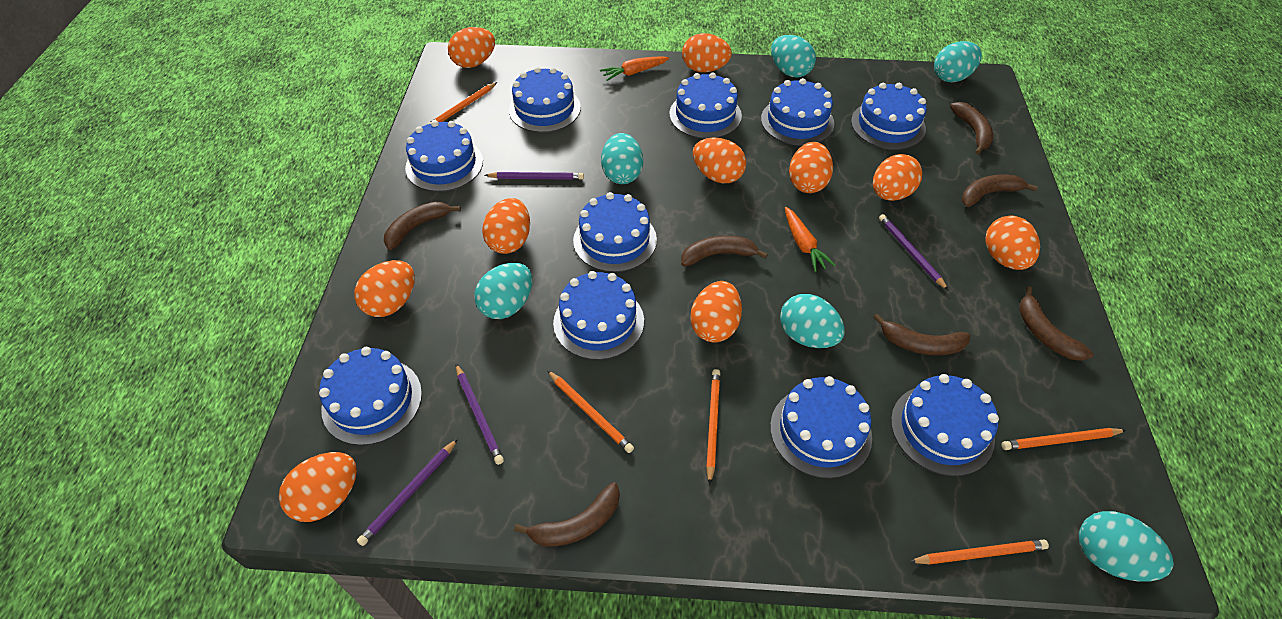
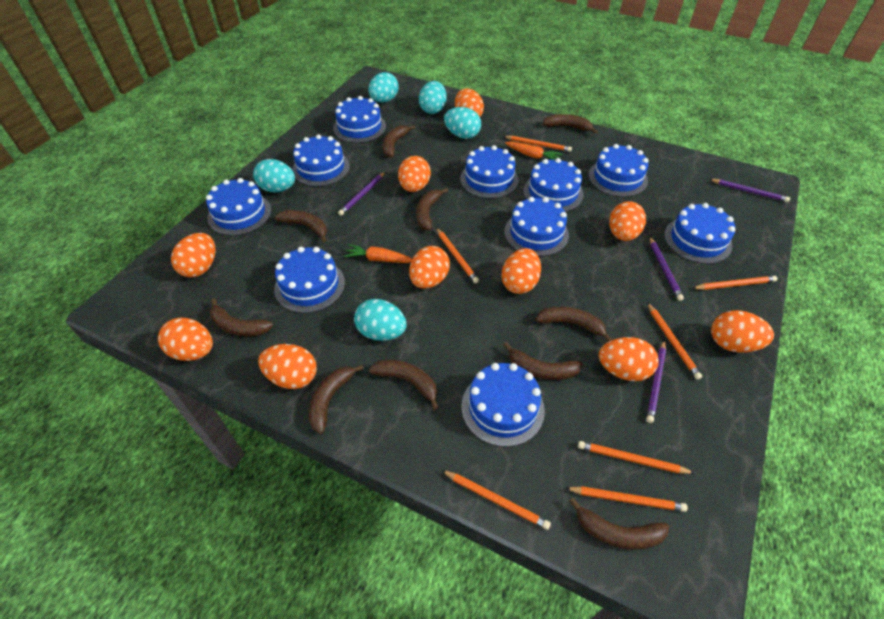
brown banana: 7 -> 10
orange pencil: 5 -> 7
turquoise egg: 6 -> 5

